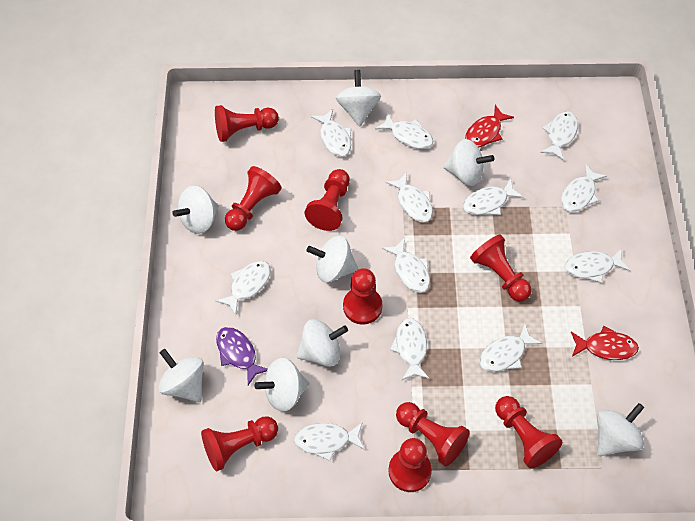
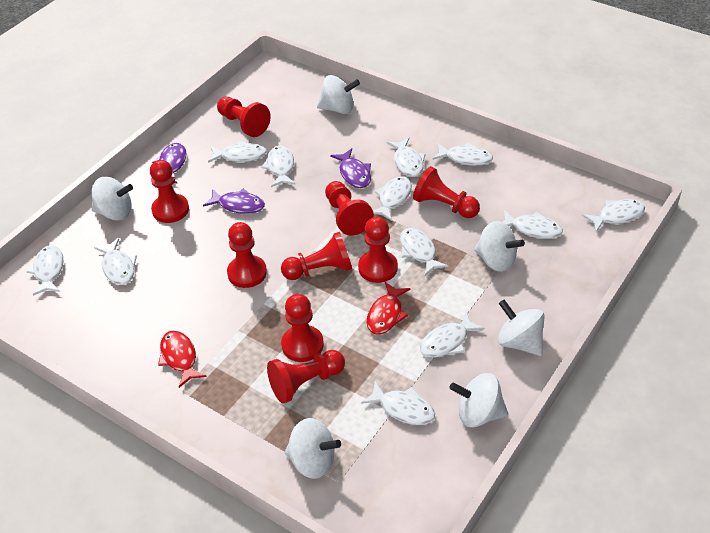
purple fish: 1 -> 3
white spinning top: 8 -> 6

